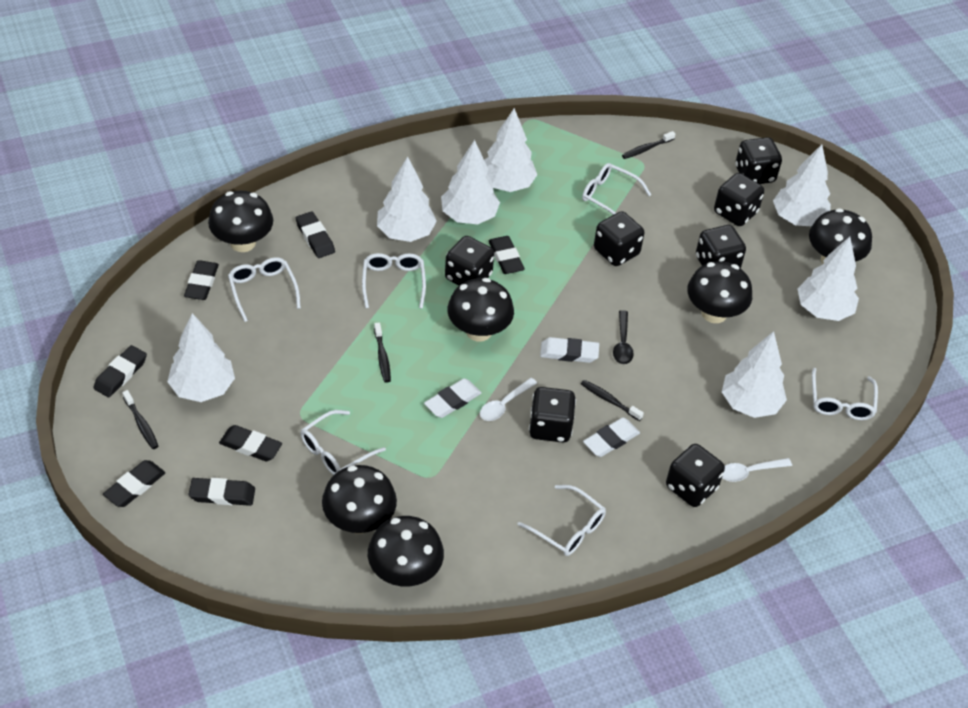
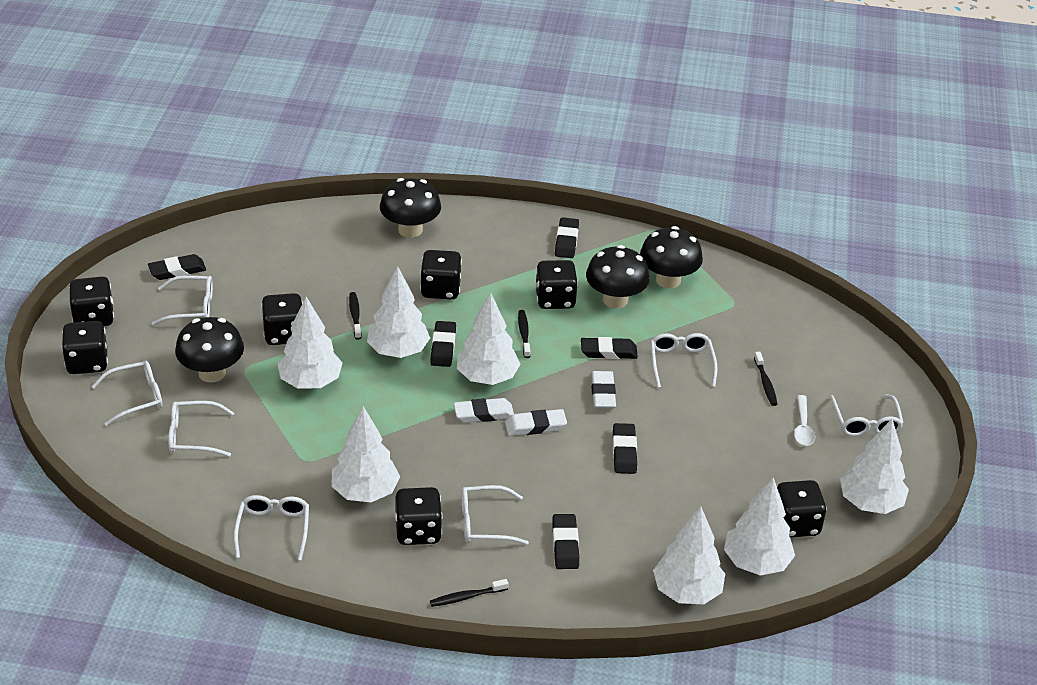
black eraser: 7 -> 6
black mushroom: 6 -> 4
black spoon: 1 -> 0
white glasses: 6 -> 7
white spoon: 2 -> 1

